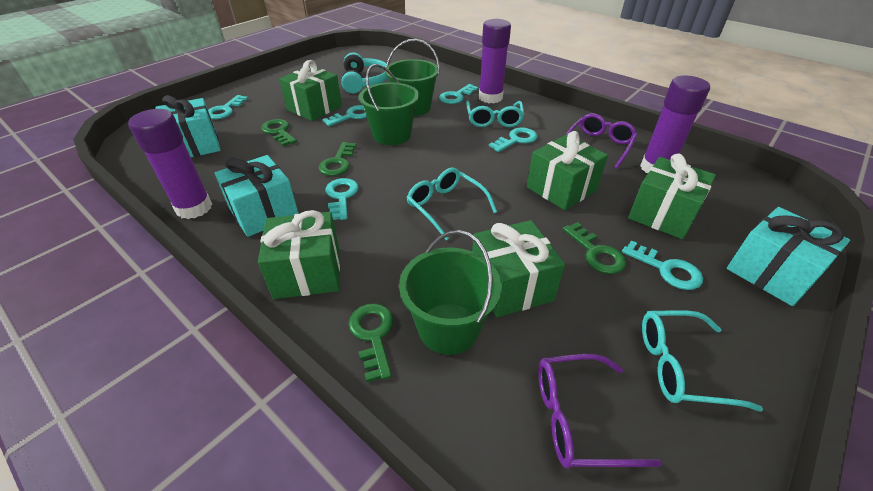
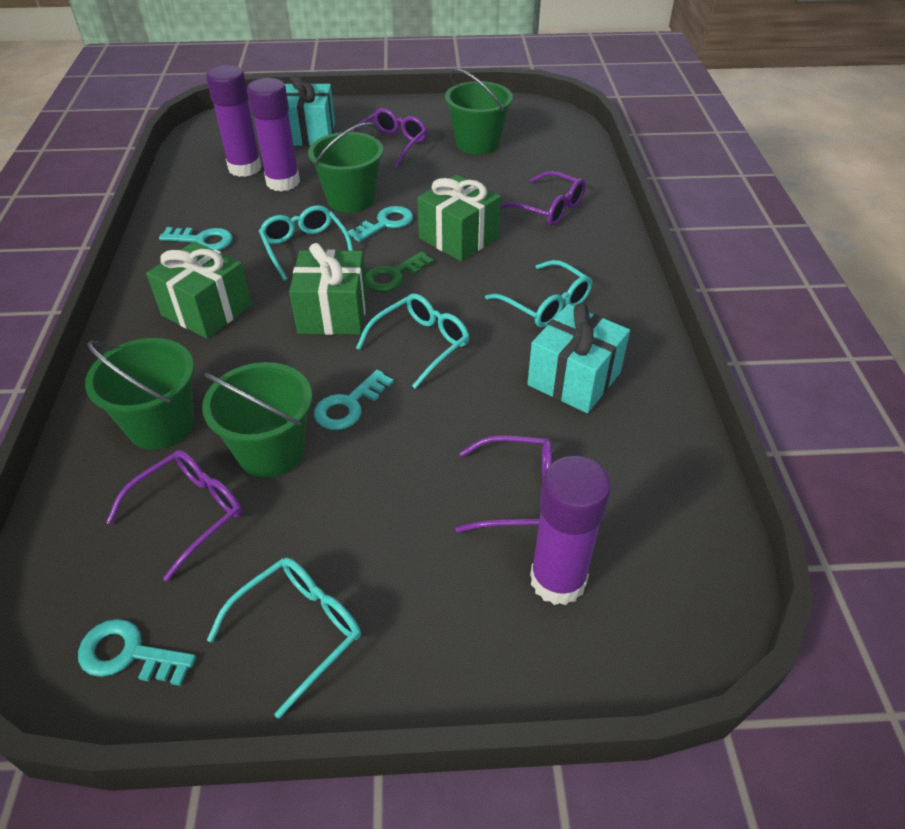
green bucket: 3 -> 4
green gift: 5 -> 3
green key: 4 -> 1
purple glasses: 2 -> 4
turquoise gift: 3 -> 2
turquoise glasses: 3 -> 4
turquoise headphones: 1 -> 0
turquoise key: 6 -> 4

